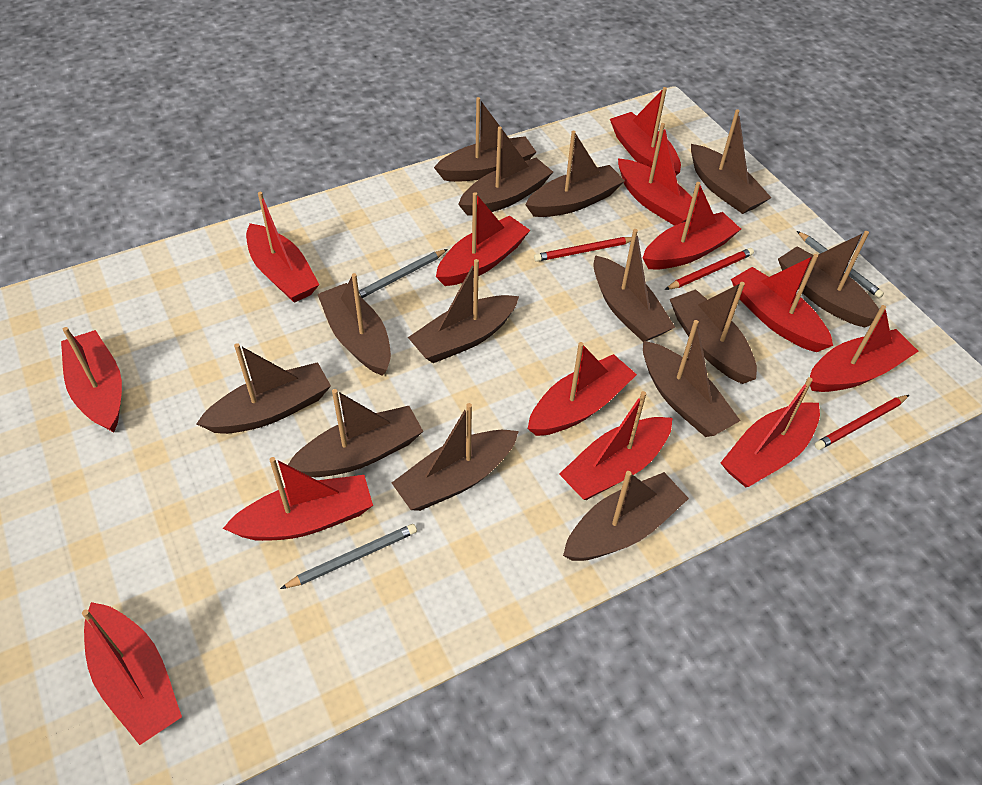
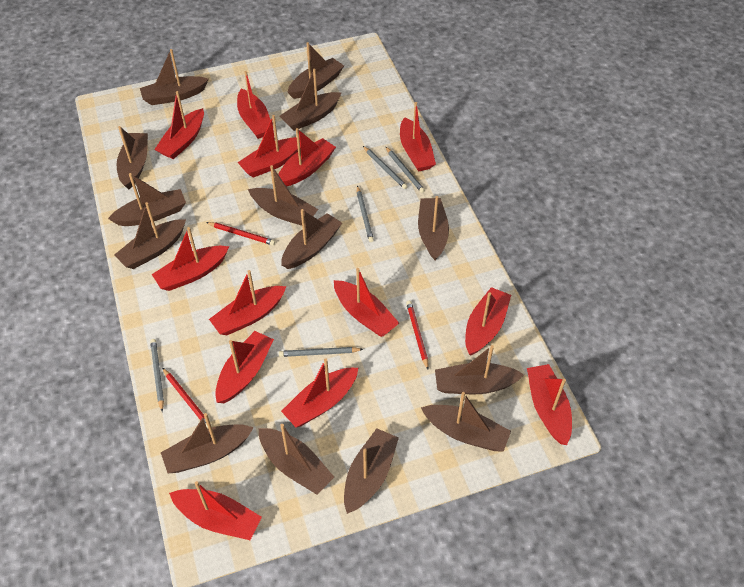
grey pencil: 3 -> 5

